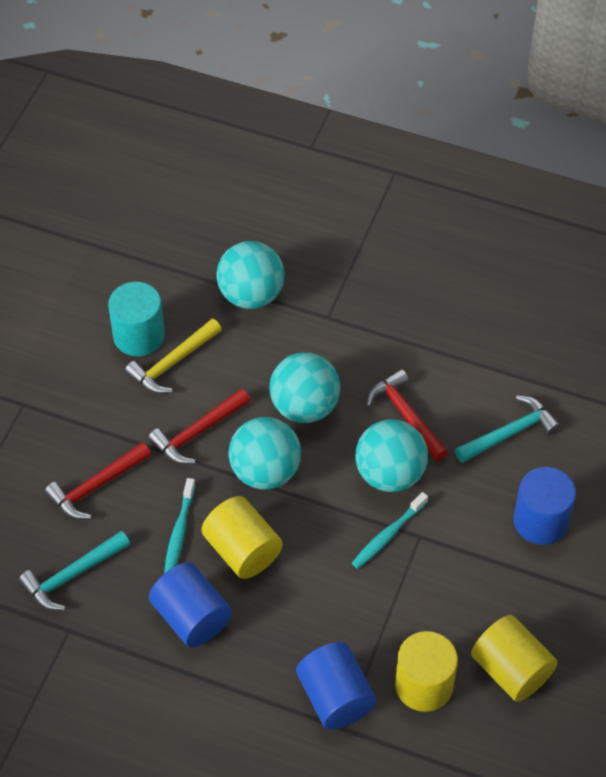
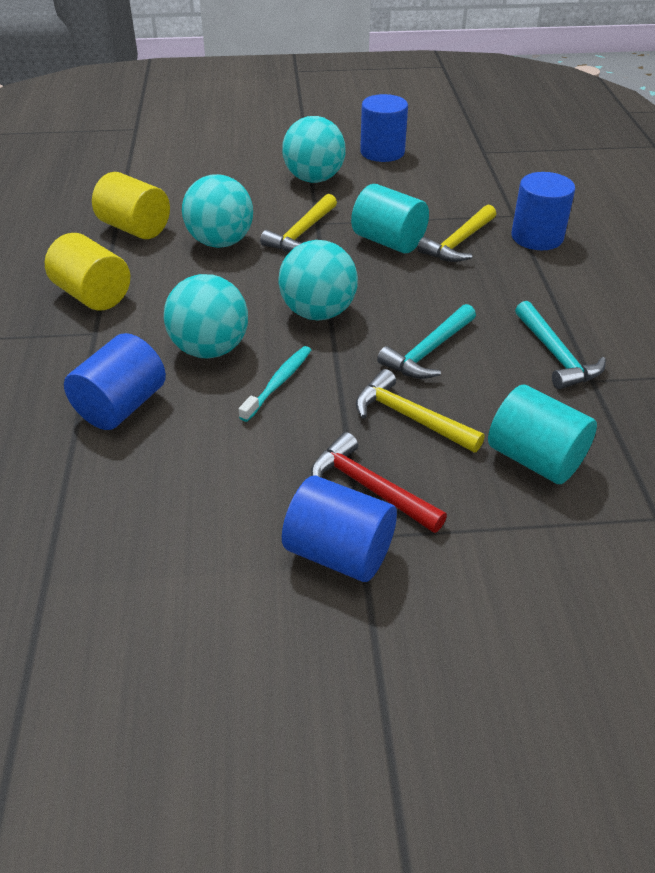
blue cylinder: 3 -> 4
red hammer: 3 -> 1
turquoise cylinder: 1 -> 2
turquoise toothbrush: 2 -> 1
yellow cylinder: 3 -> 2
yellow hammer: 1 -> 3

